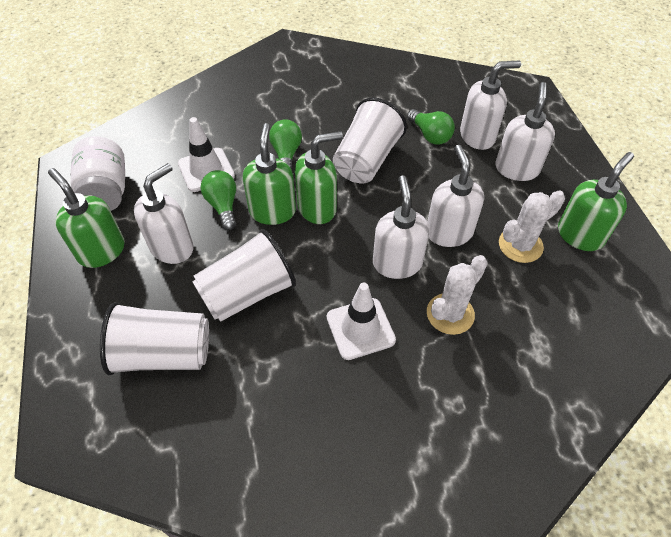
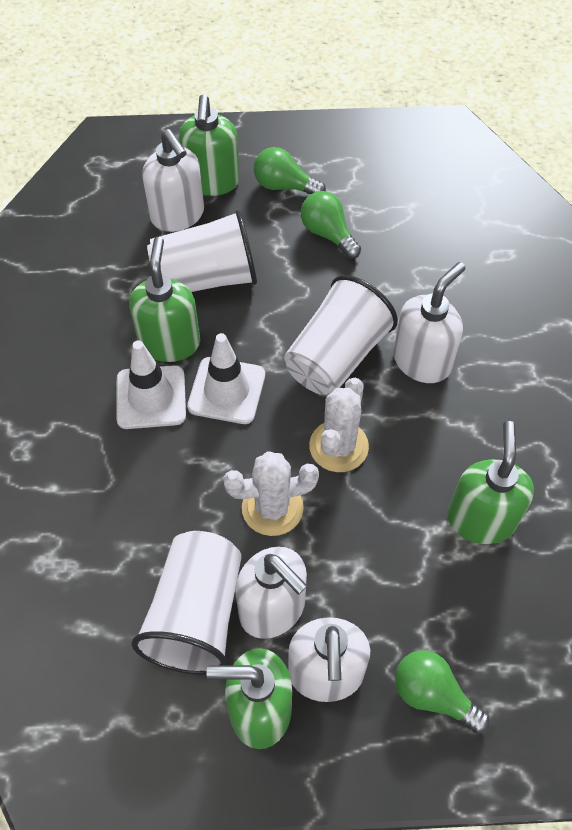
white jar: 1 -> 0
white soap dispenser: 5 -> 4

